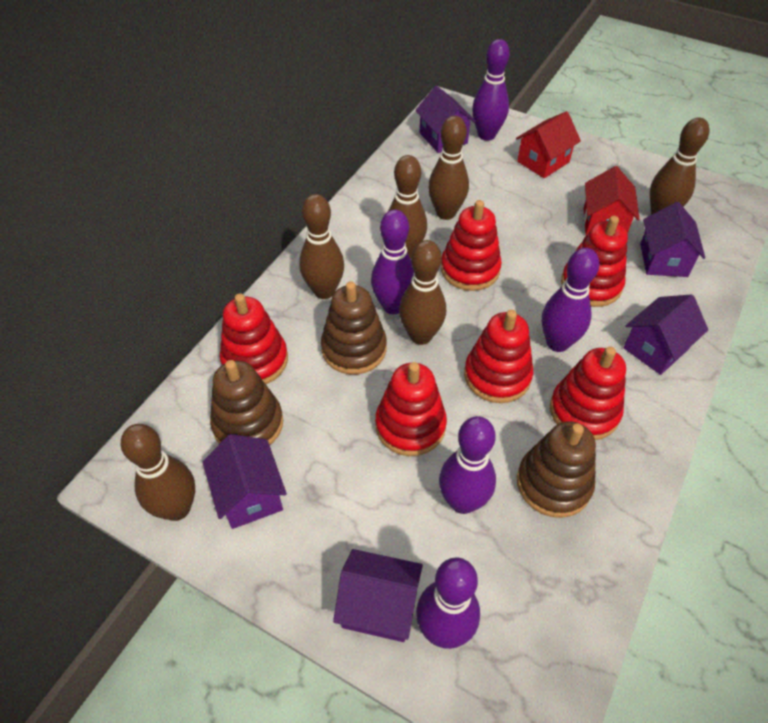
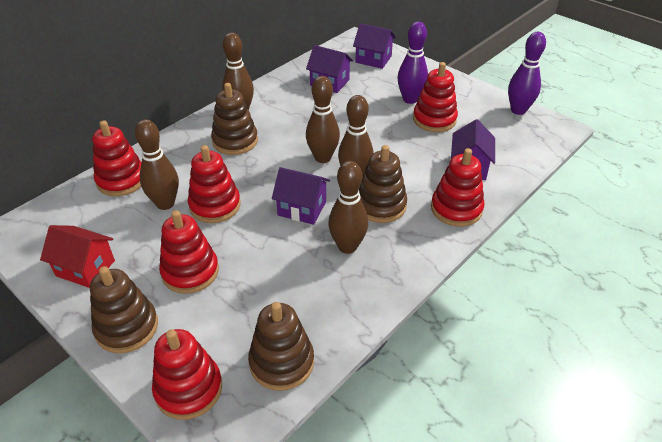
brown bowling pin: 6 -> 5
brown stacking toy: 3 -> 4
purple bowling pin: 5 -> 2
purple house: 5 -> 4
red house: 2 -> 1

